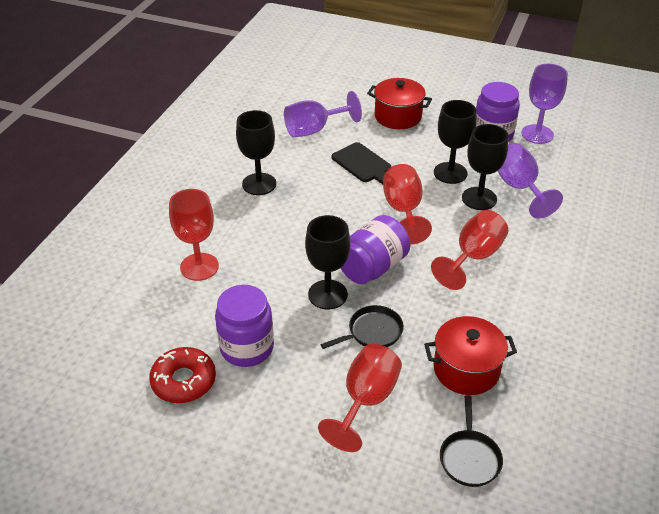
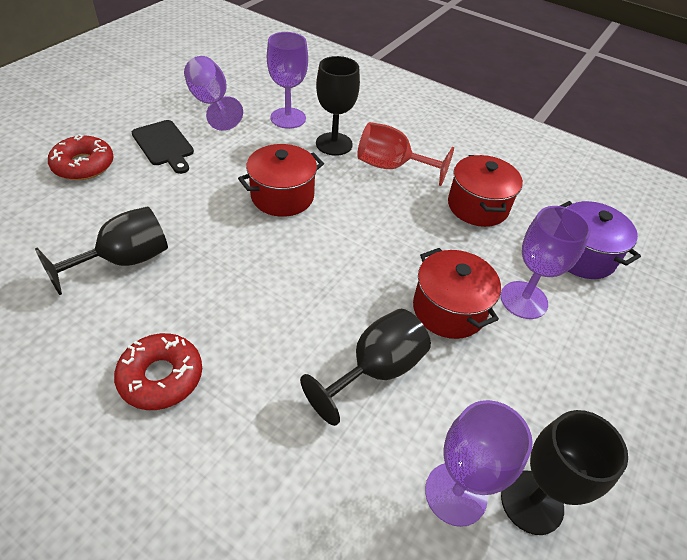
black pan: 2 -> 0
purple goblet: 3 -> 4
purple jar: 3 -> 0
purple pot: 0 -> 1
red donut: 1 -> 2
red goblet: 4 -> 1
red pot: 2 -> 3

